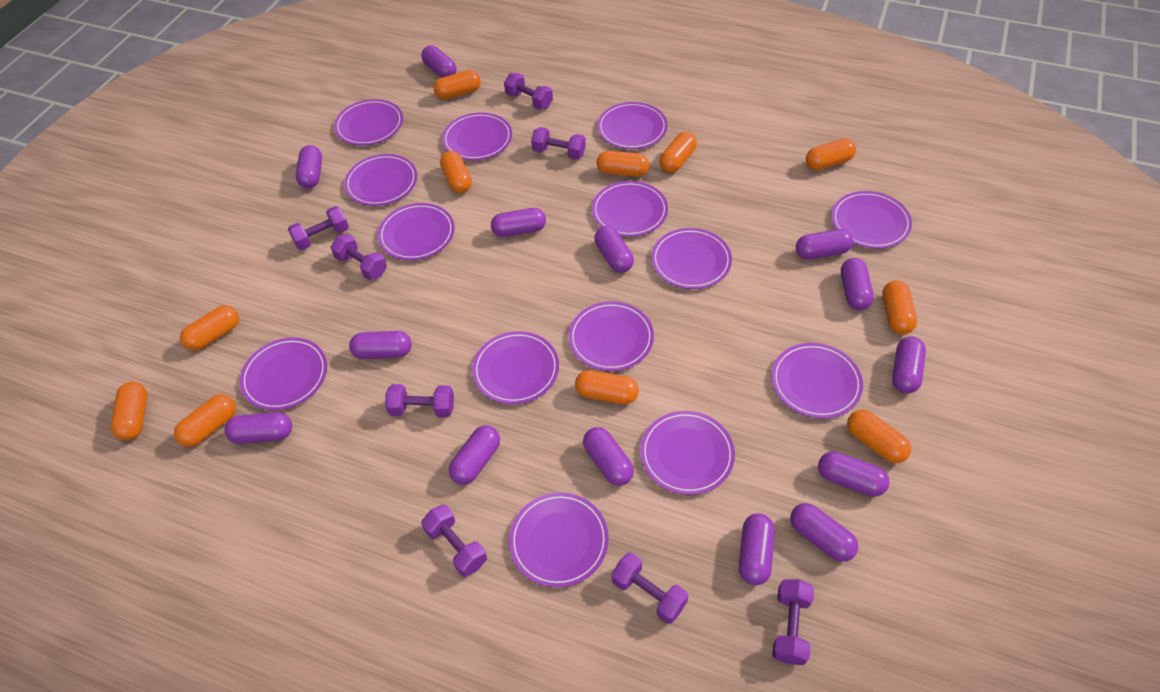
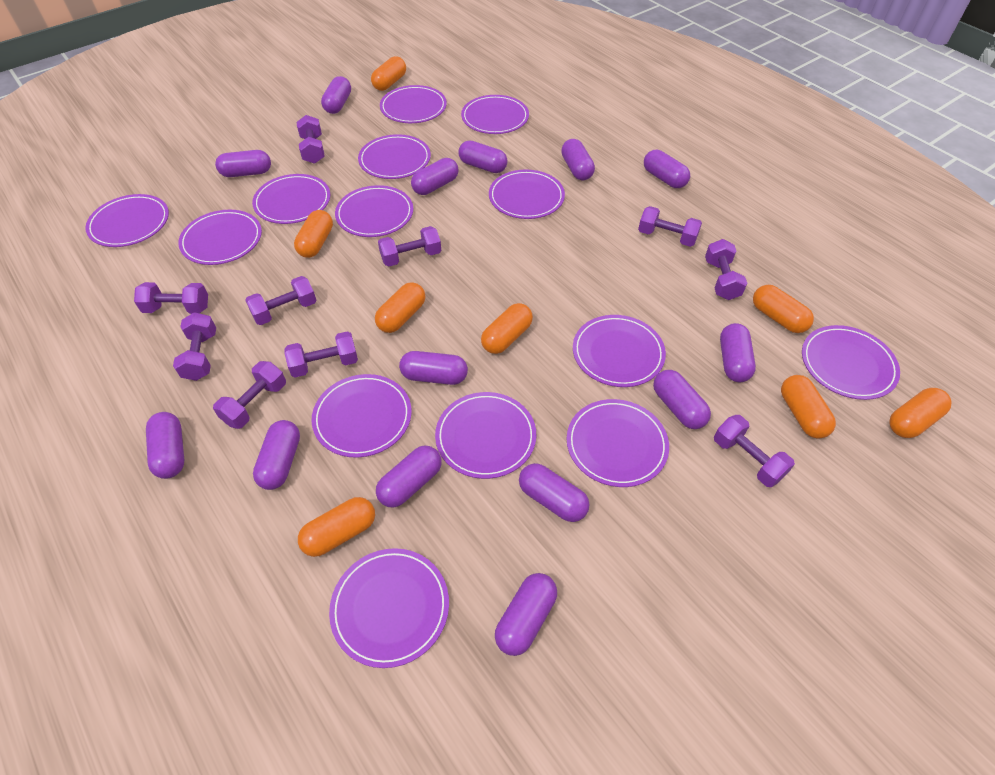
orange capsule: 11 -> 8
purple dumbbell: 8 -> 10

